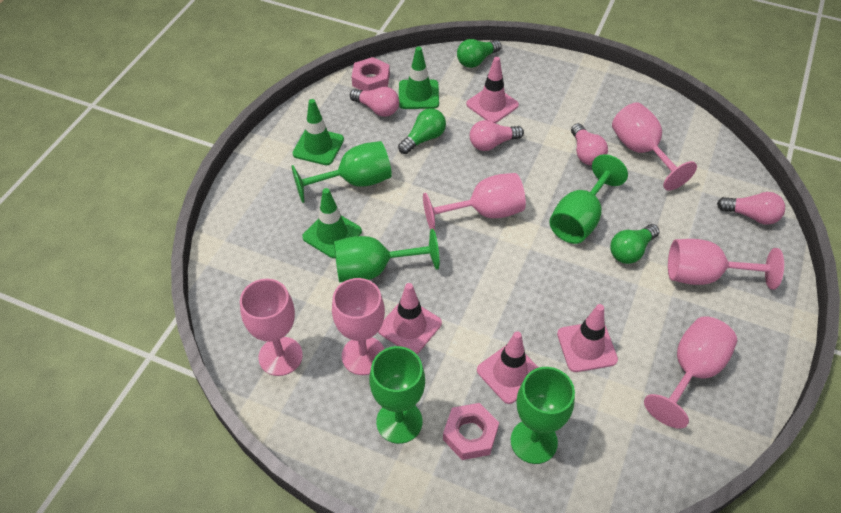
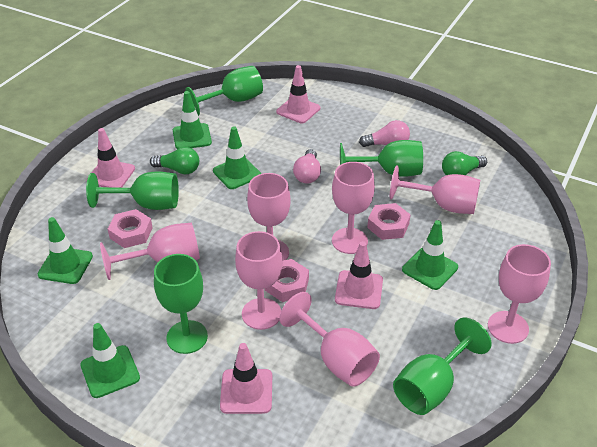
green light bulb: 3 -> 2
green traffic cone: 3 -> 5
pink goblet: 6 -> 7
pink light bulb: 4 -> 2
pink nut: 2 -> 3

